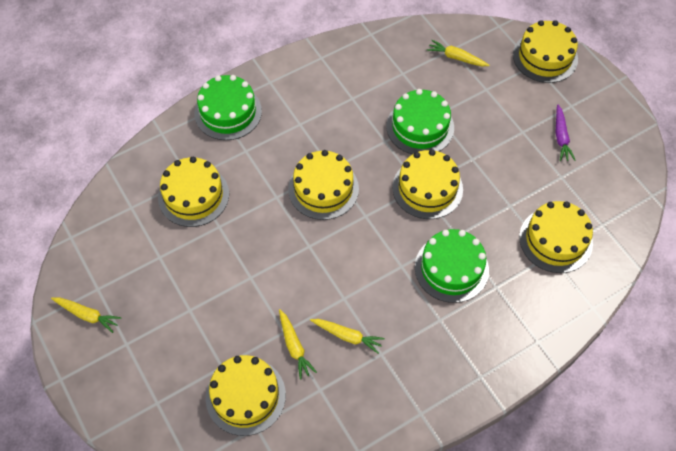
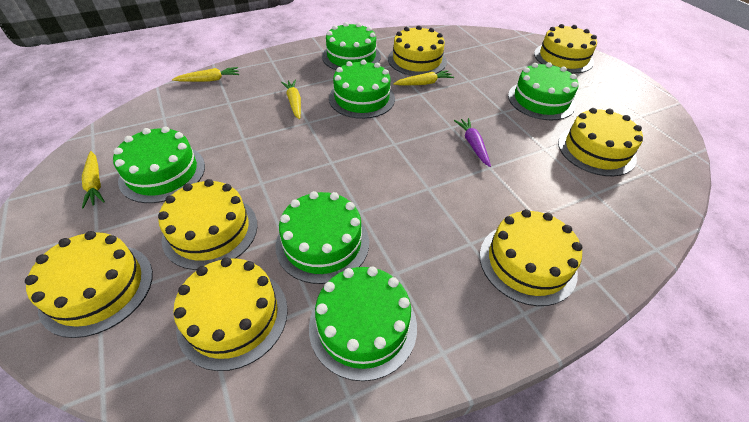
green cake: 3 -> 6
yellow cake: 6 -> 7

